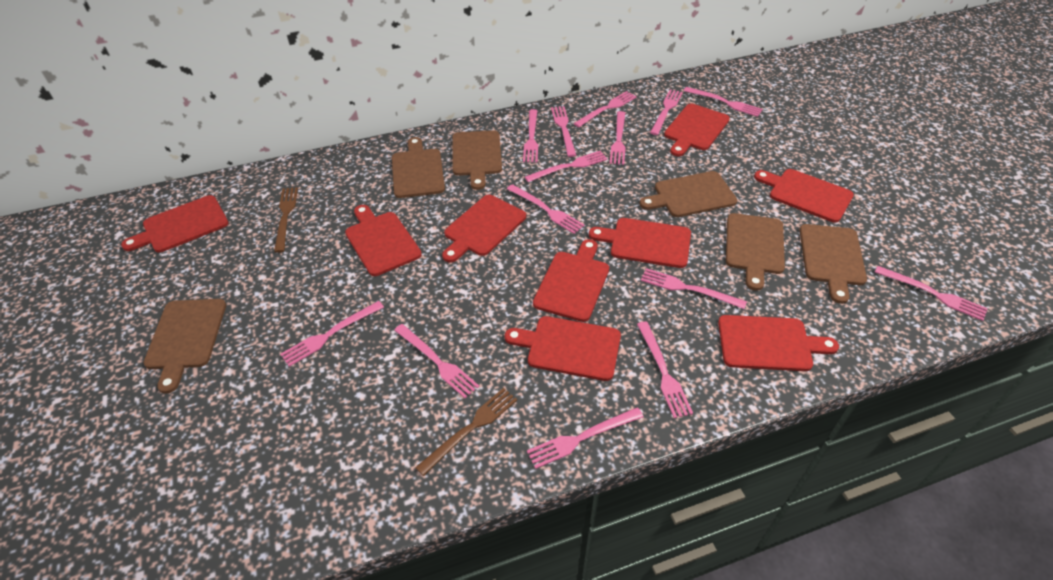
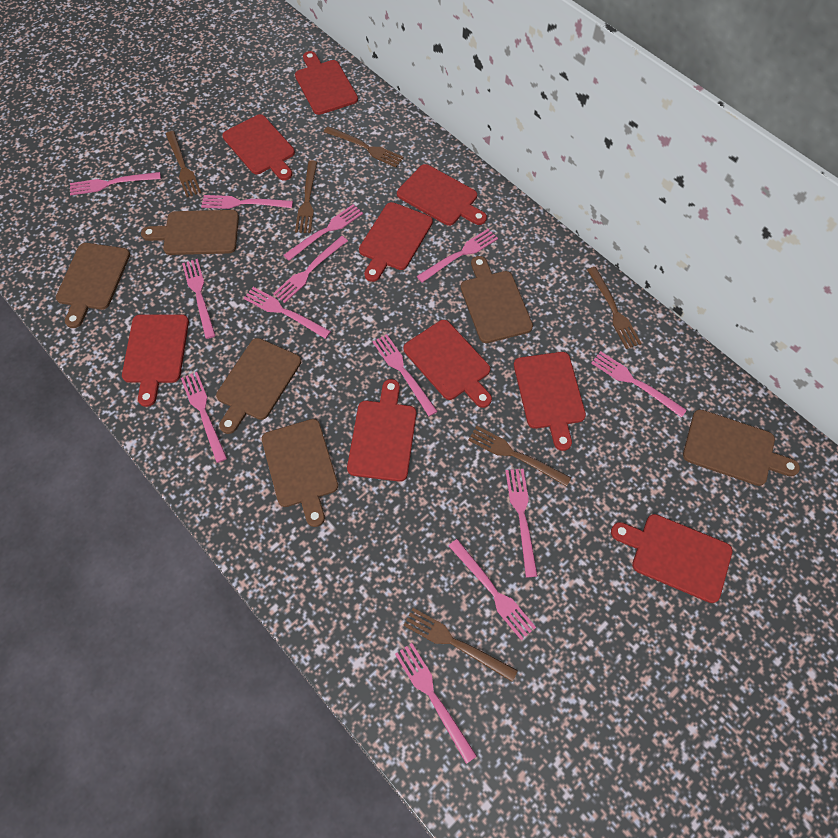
brown fork: 2 -> 6
pink fork: 14 -> 13

